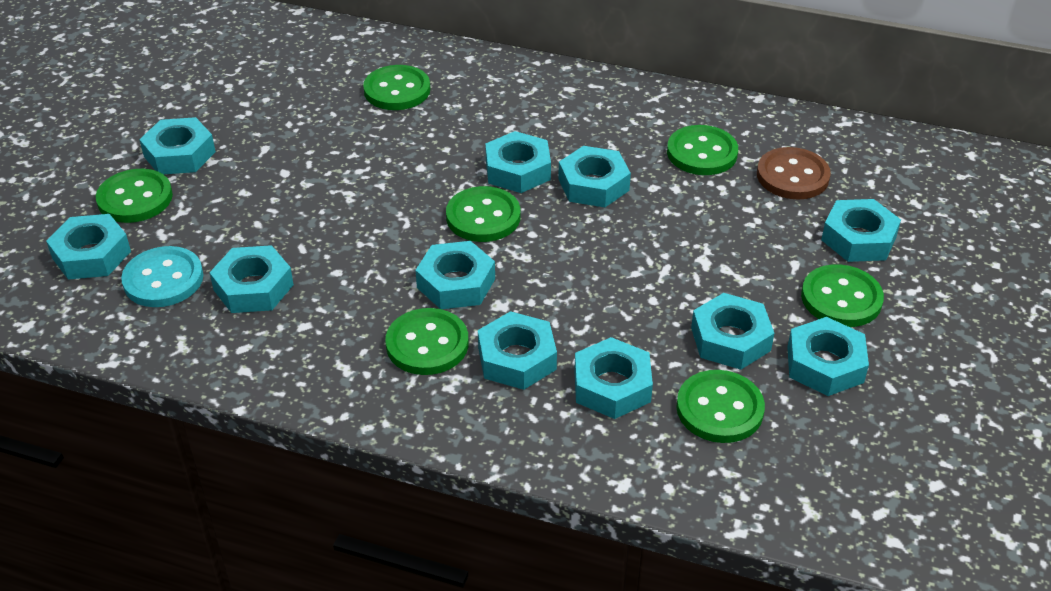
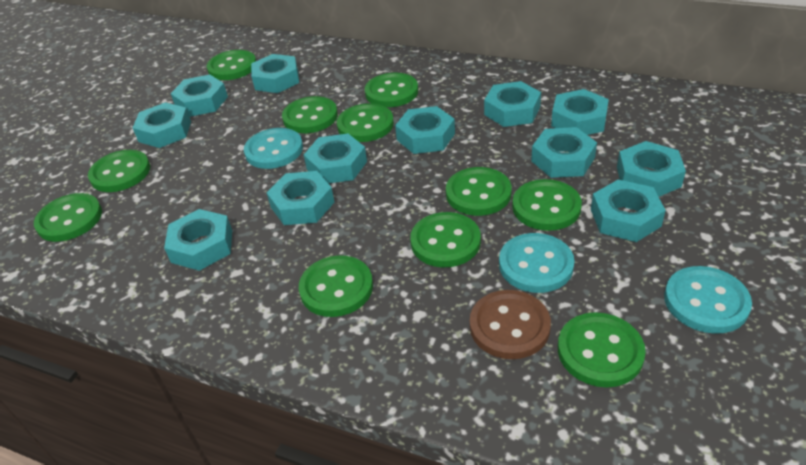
green button: 7 -> 11
turquoise button: 1 -> 3
turquoise nut: 11 -> 12

